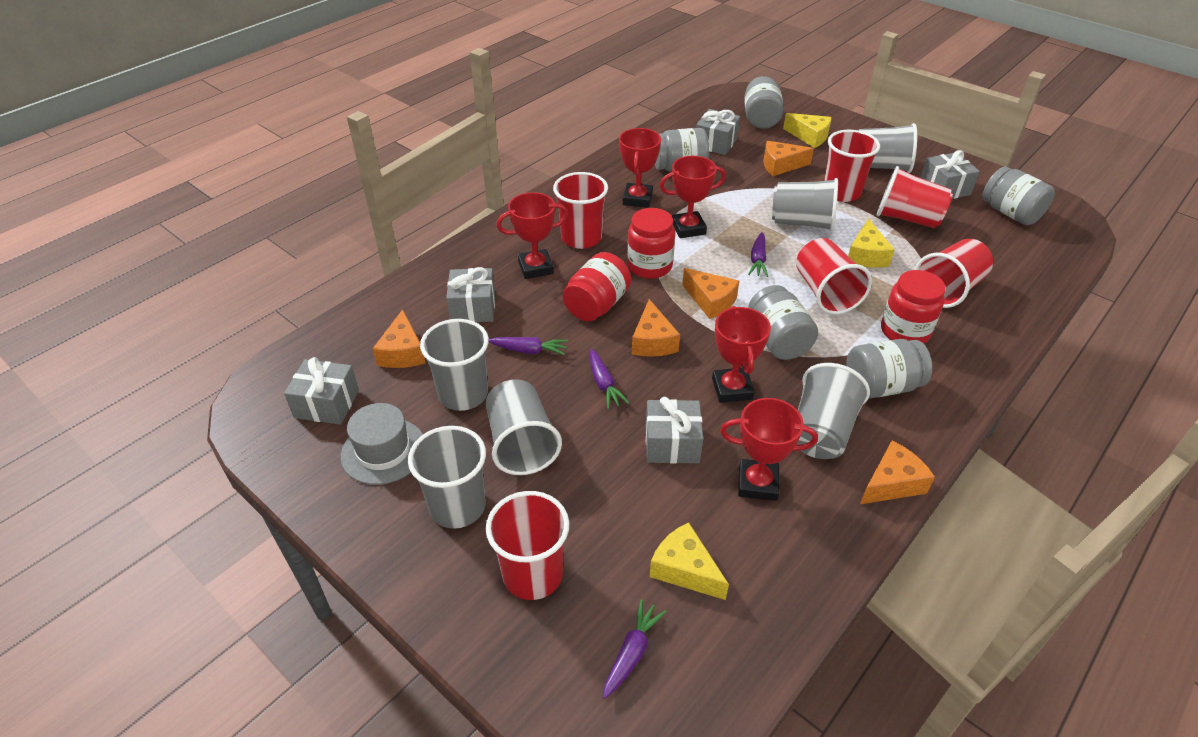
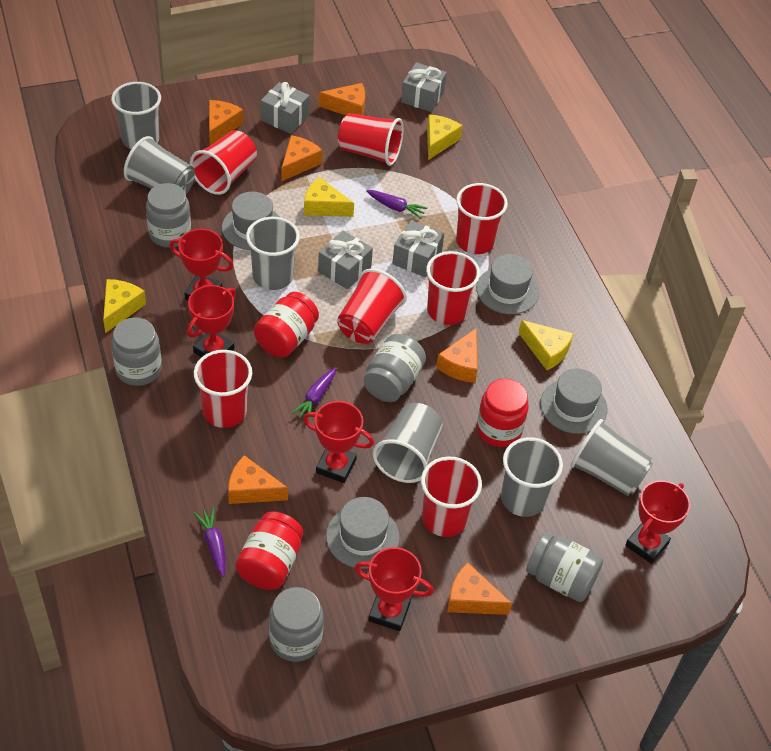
grey gift: 5 -> 4
grey hat: 1 -> 4
orange cheese: 5 -> 6
purple carrot: 4 -> 3
red cup: 6 -> 7
yellow cheese: 3 -> 4

